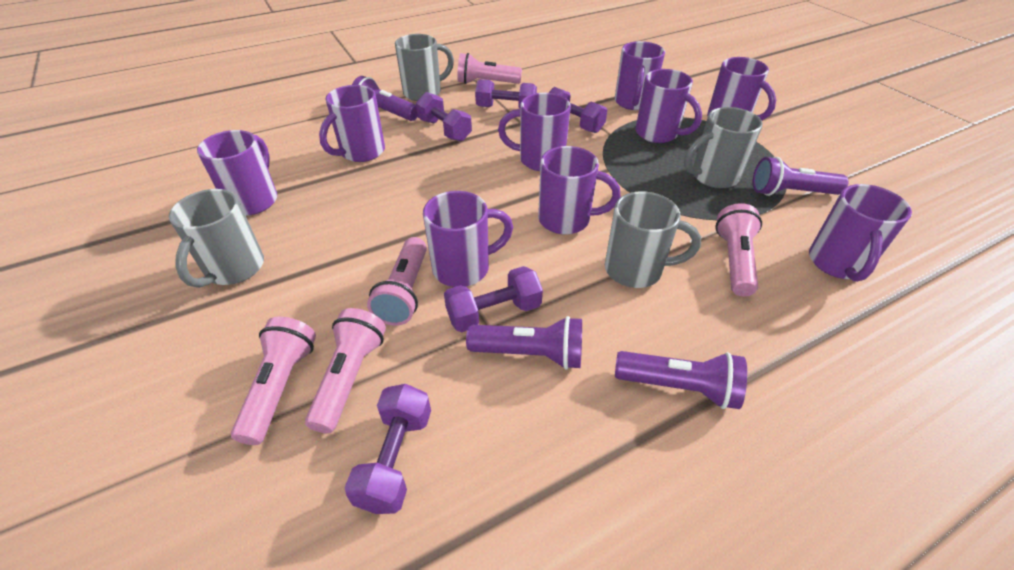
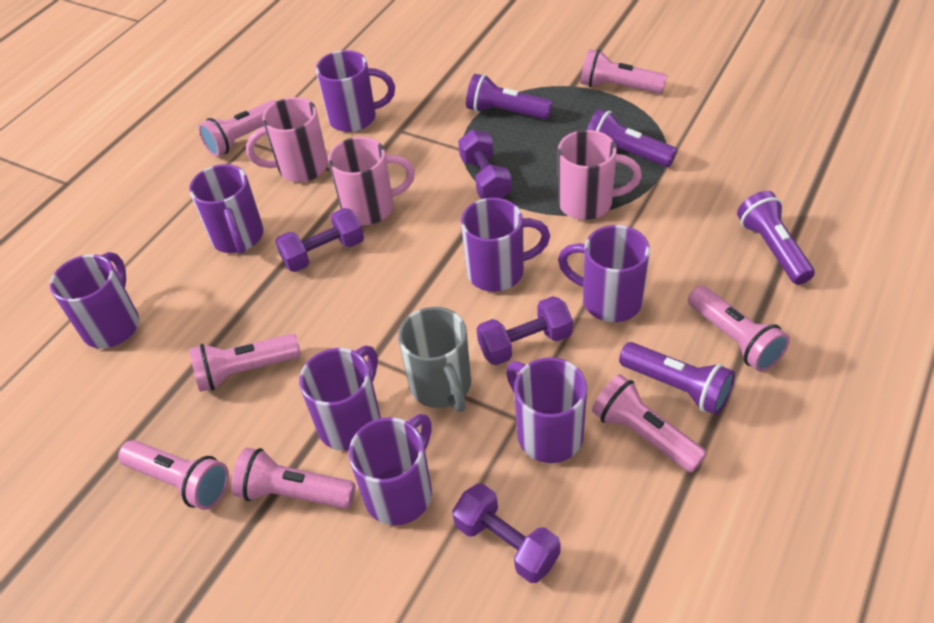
grey mug: 4 -> 1
pink flashlight: 5 -> 7
pink mug: 0 -> 3
purple dumbbell: 5 -> 4
purple mug: 9 -> 8

